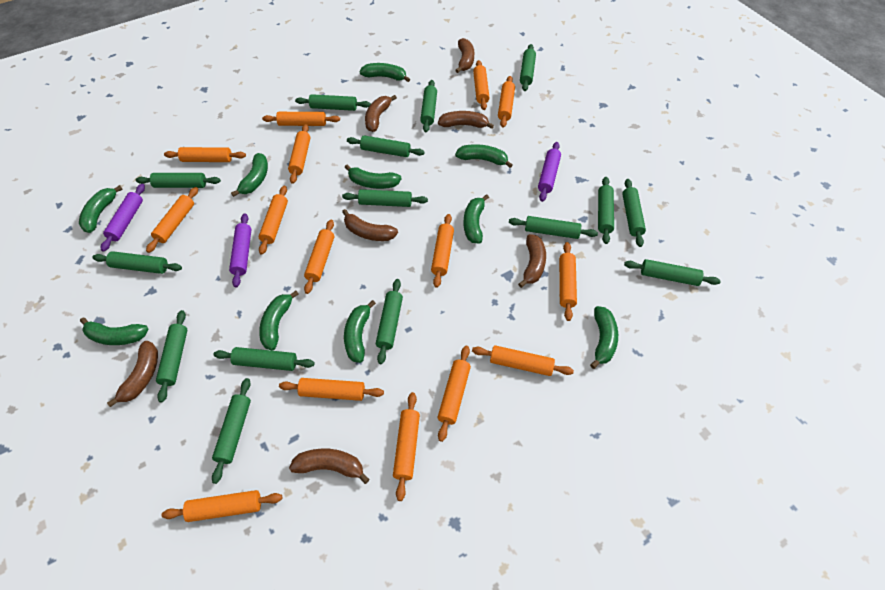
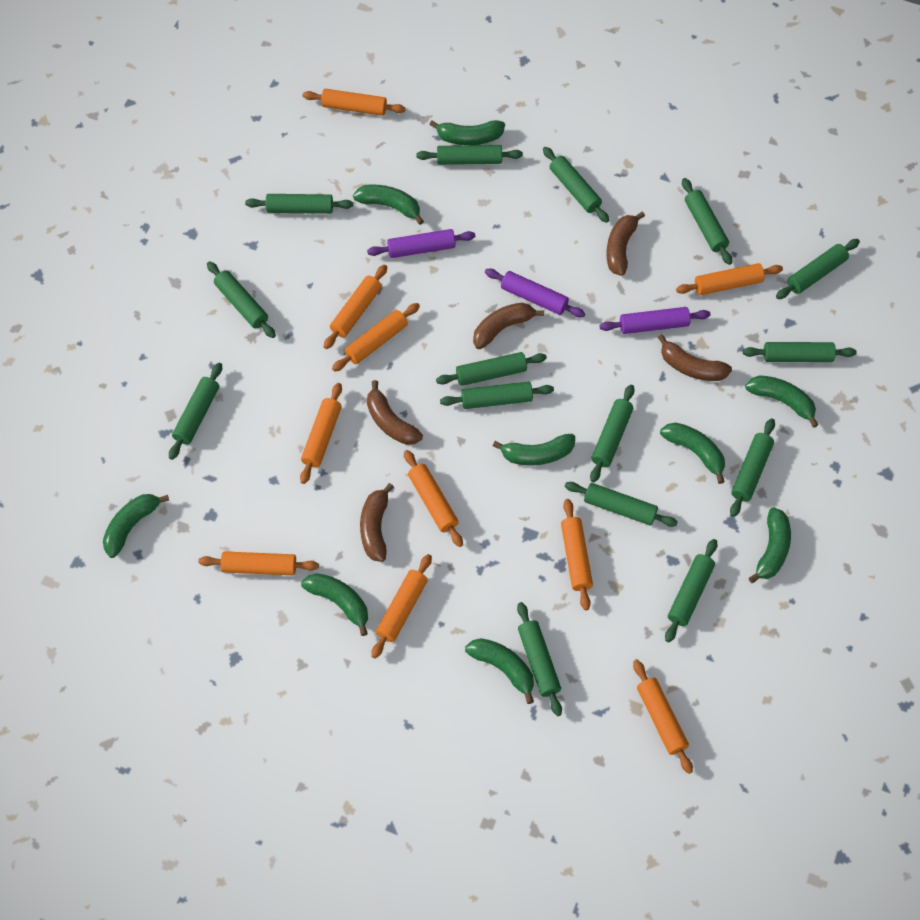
brown banana: 7 -> 5
green banana: 10 -> 9
orange rolling pin: 15 -> 10

